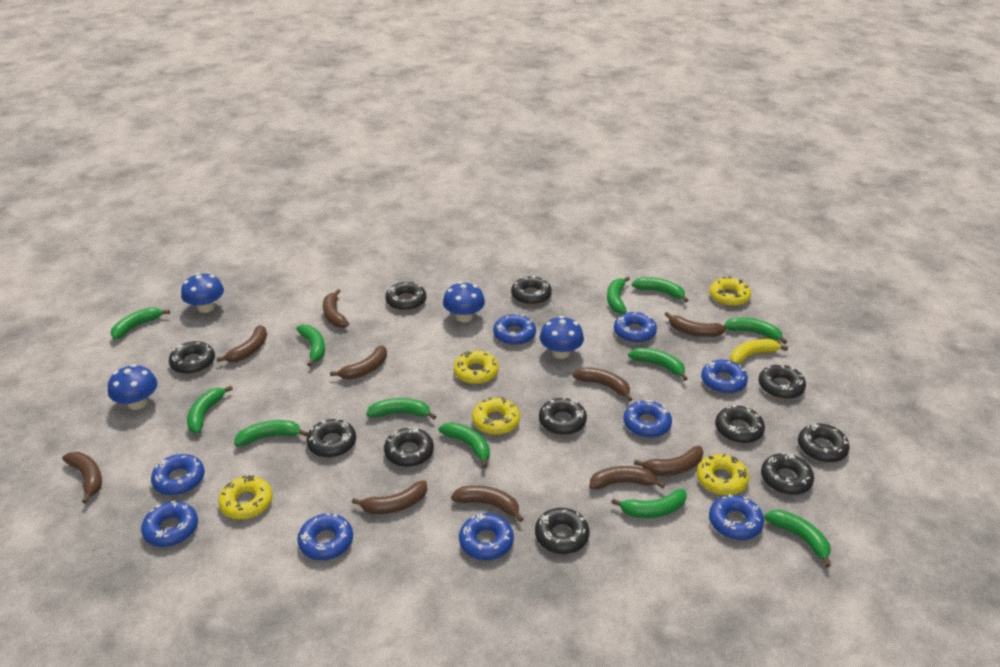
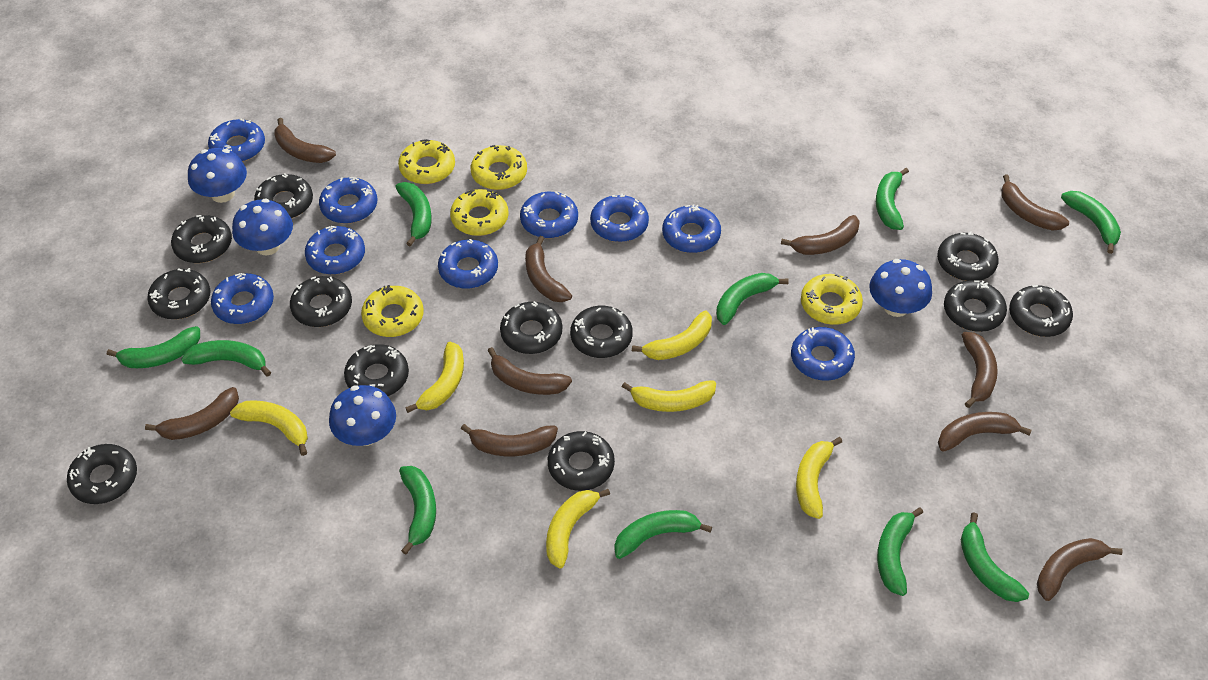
black donut: 11 -> 12
green banana: 12 -> 10
yellow banana: 1 -> 6

